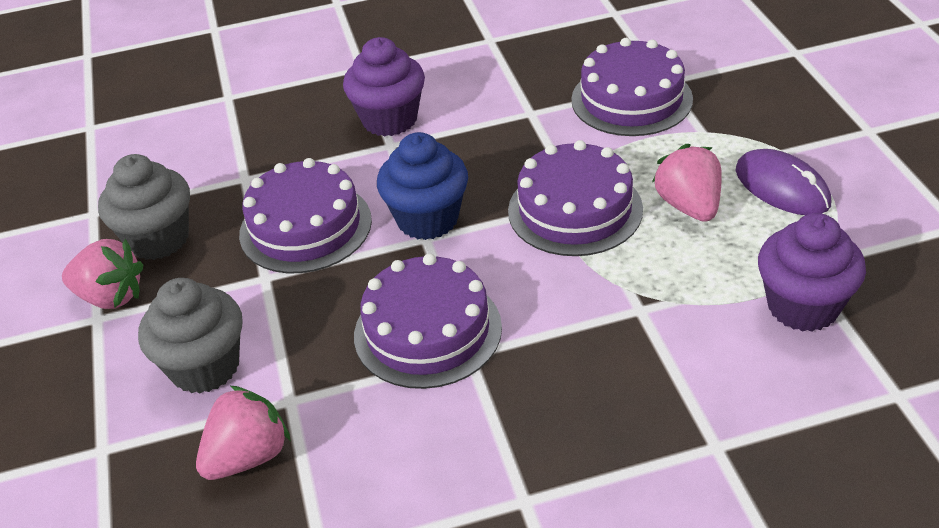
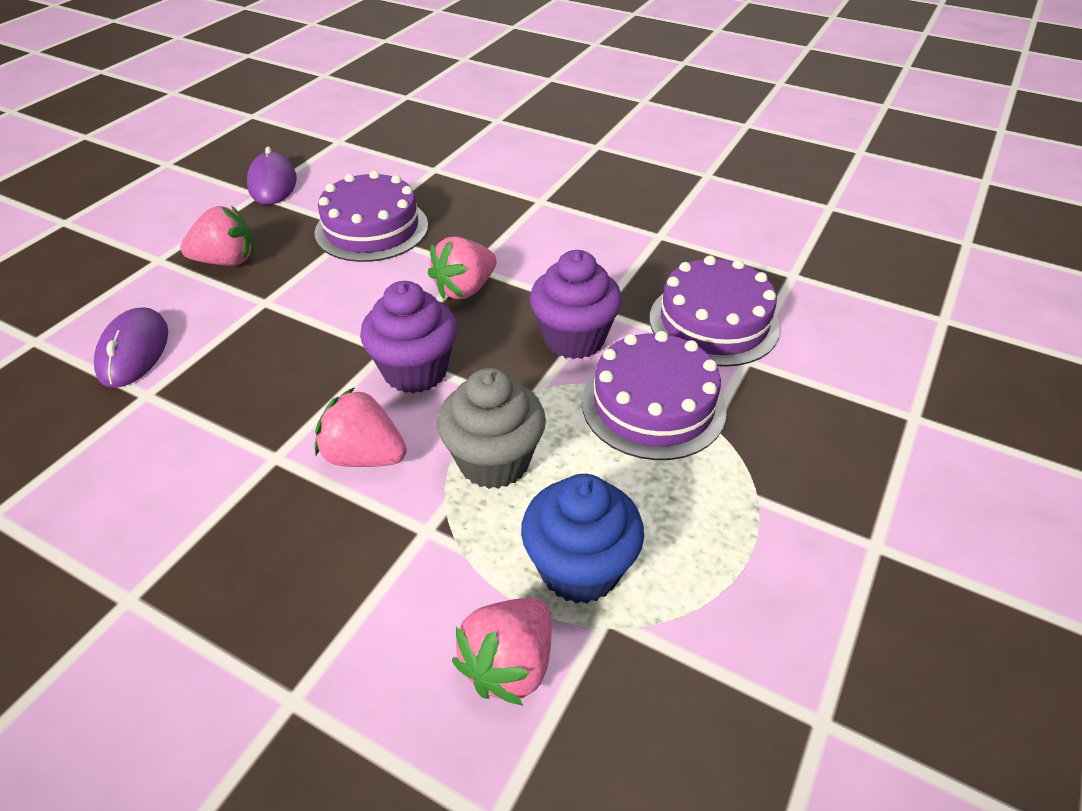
grey cupcake: 2 -> 1
pink strawberry: 3 -> 4
purple cake: 4 -> 3
purple mouse: 1 -> 2

